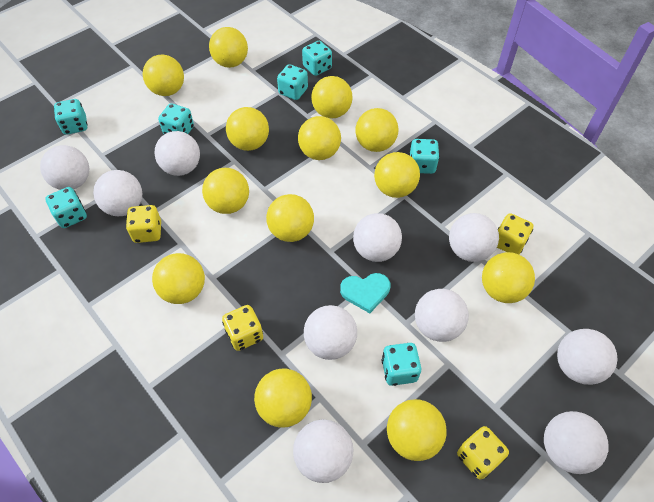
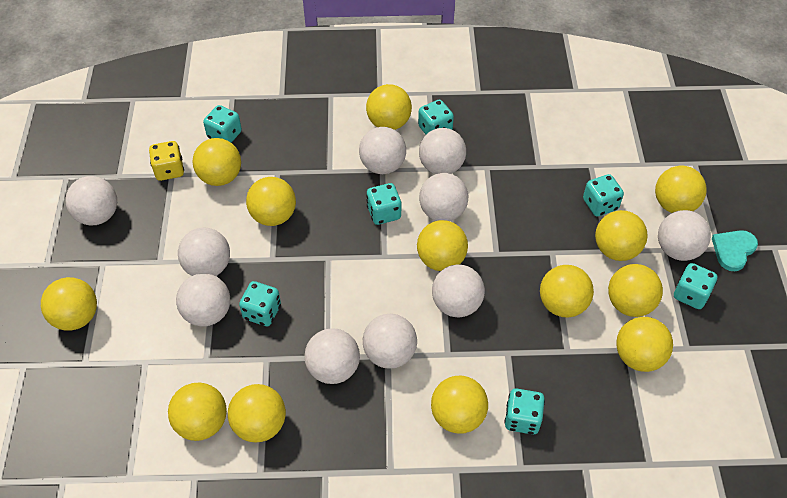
yellow dice: 4 -> 1

